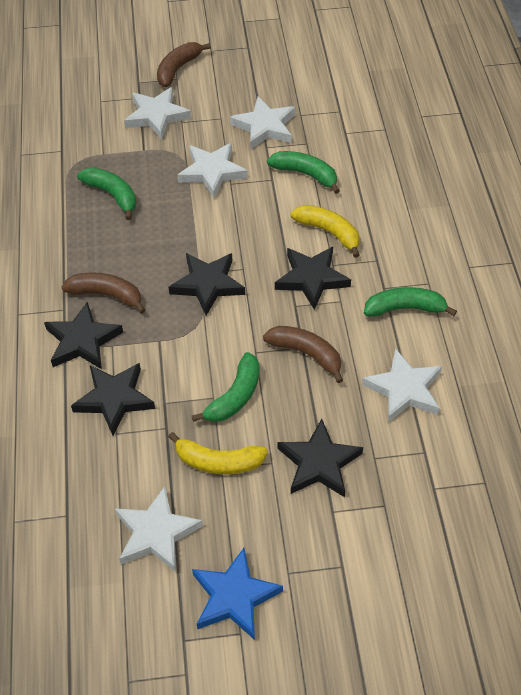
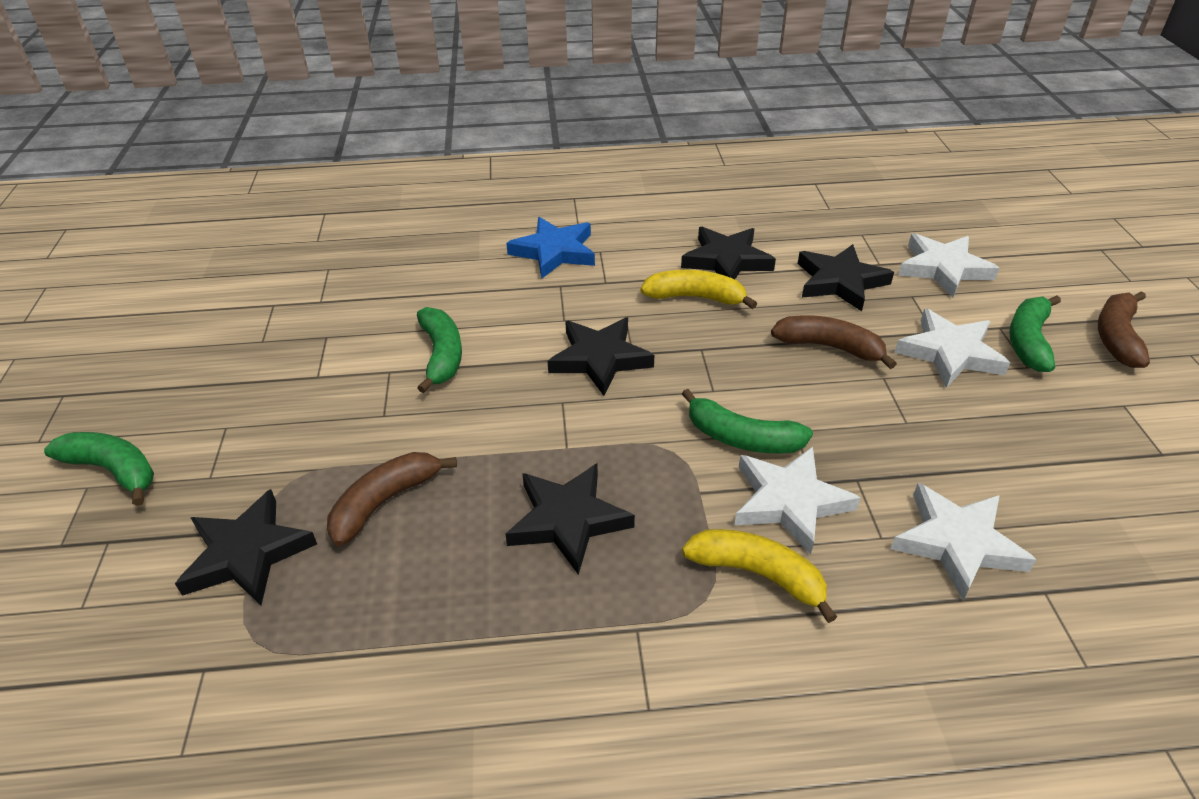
white star: 5 -> 4

